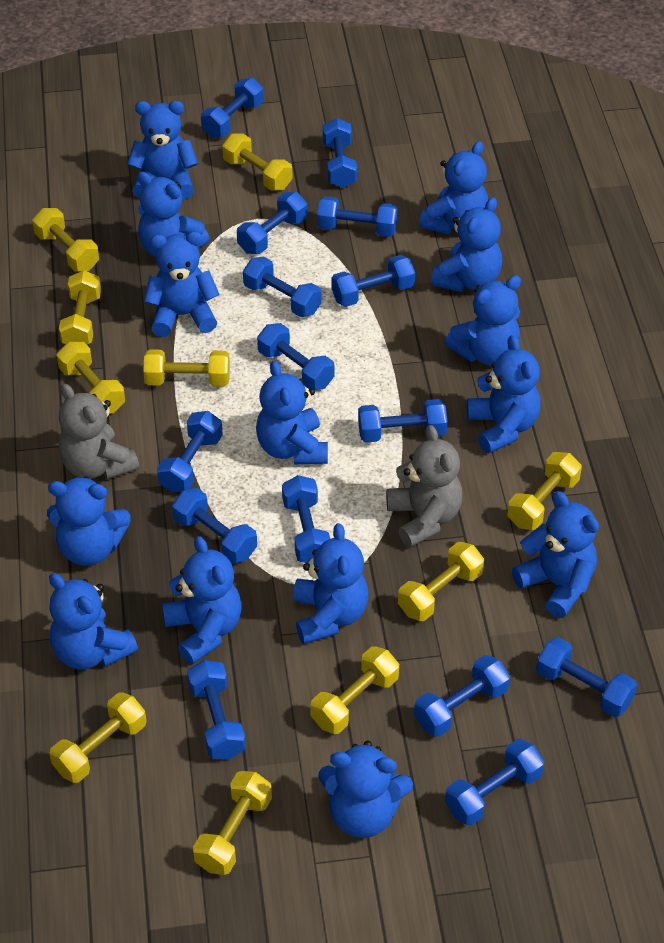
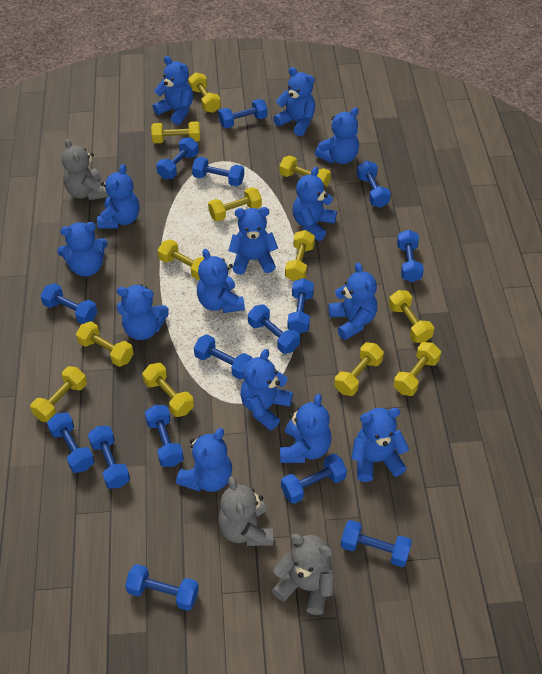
grey teddy bear: 2 -> 3
yellow dumbbell: 10 -> 12

